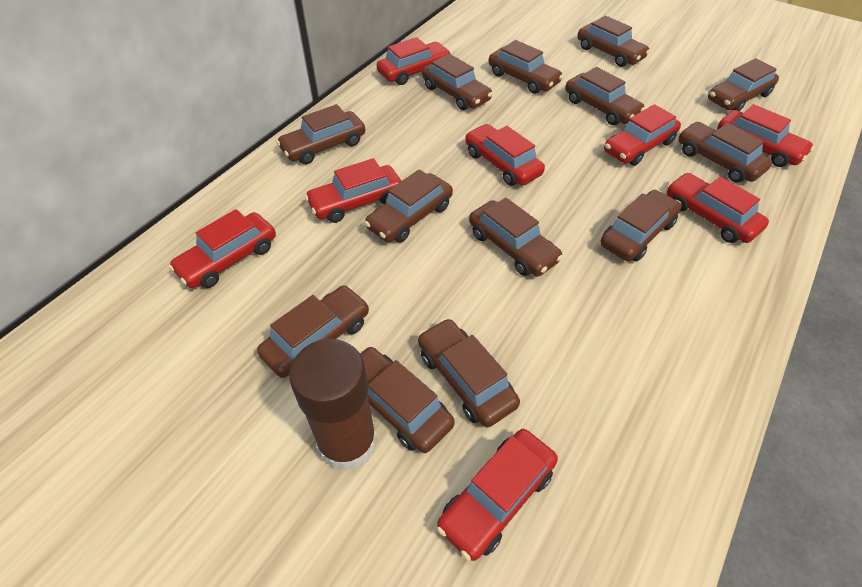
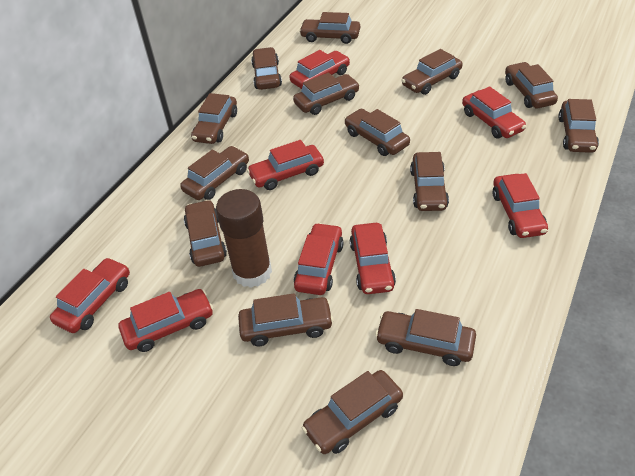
brown car: 13 -> 14

